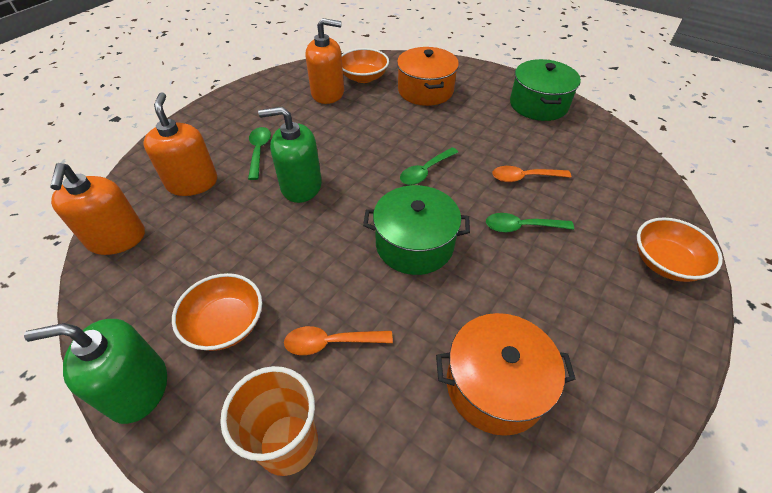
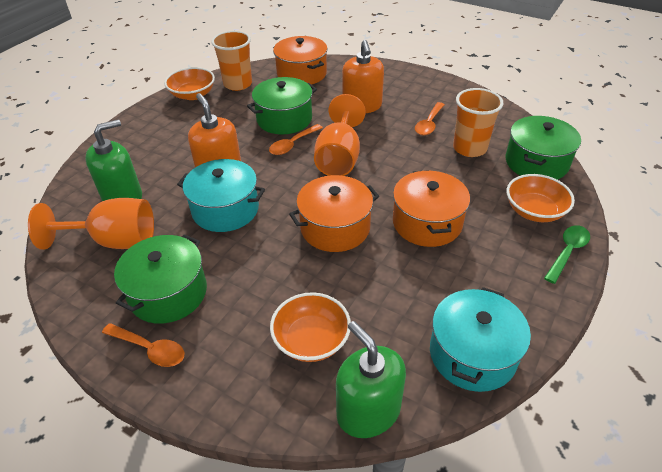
green pot: 2 -> 3
green spoon: 3 -> 1
orange cup: 1 -> 2
orange goblet: 0 -> 2
orange pot: 2 -> 3
orange soap dispenser: 3 -> 2
orange spoon: 2 -> 3
turquoise pot: 0 -> 2

